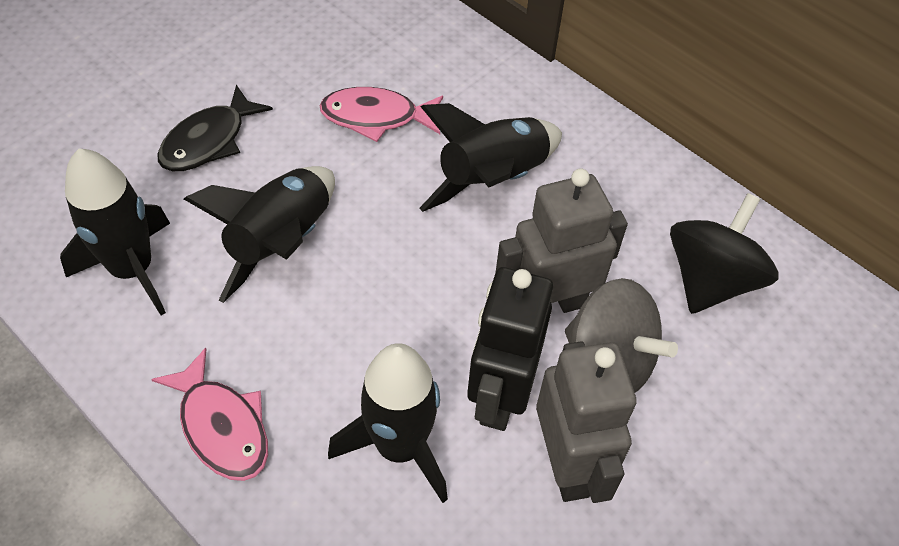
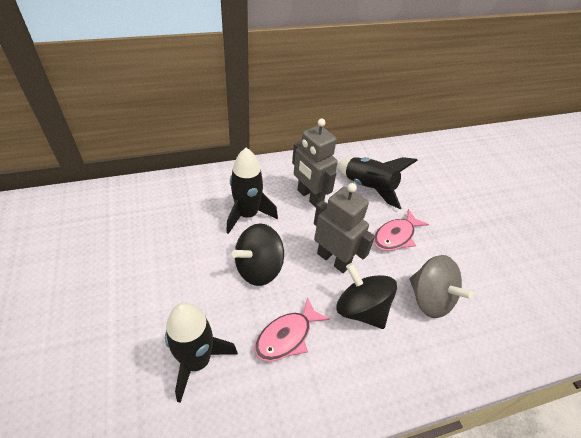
black fish: 1 -> 0
black robot: 1 -> 0
black rocket: 4 -> 3
black spinning top: 1 -> 2

